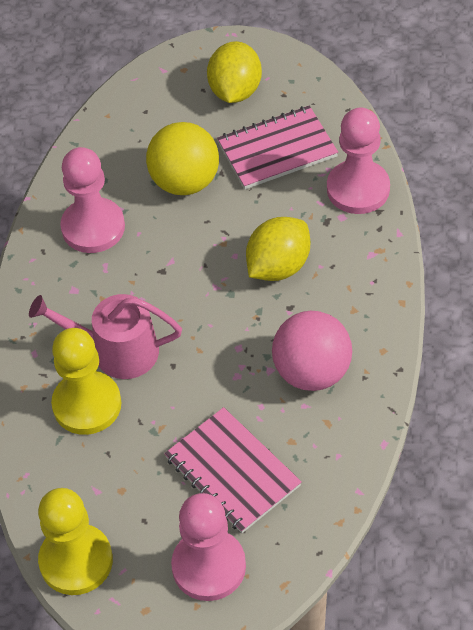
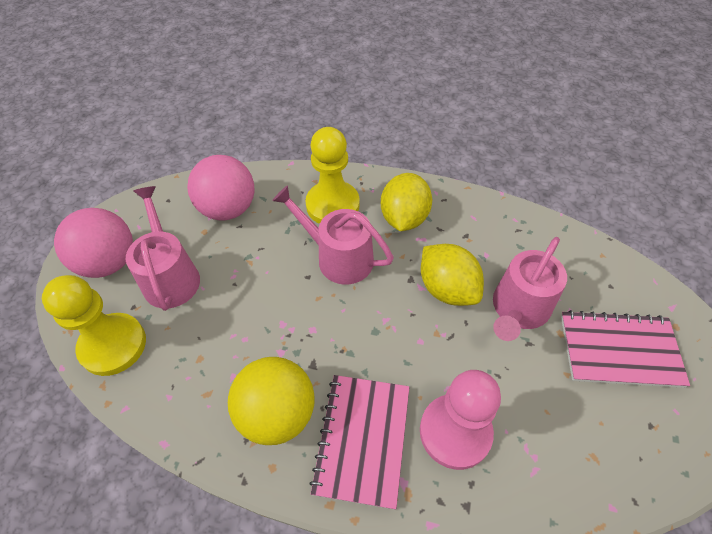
pink ball: 1 -> 2
pink pawn: 3 -> 1
pink watering can: 1 -> 3

